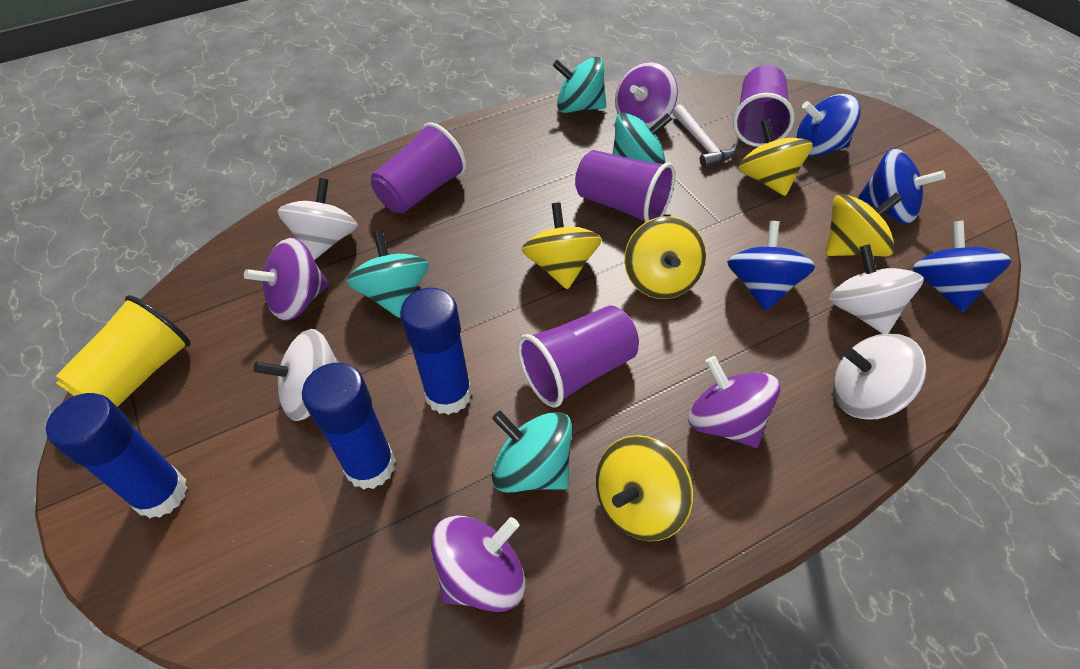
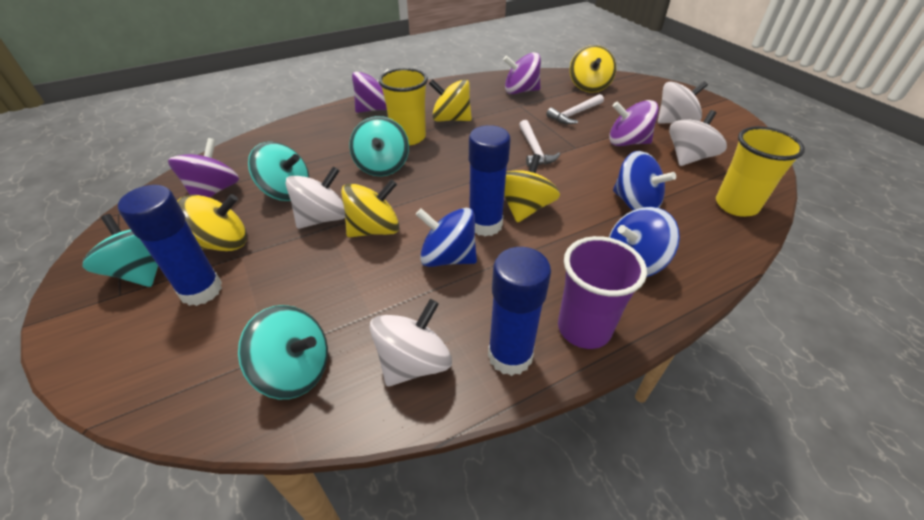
blue spinning top: 4 -> 3
purple cup: 4 -> 1
white hammer: 1 -> 2
yellow cup: 1 -> 2

